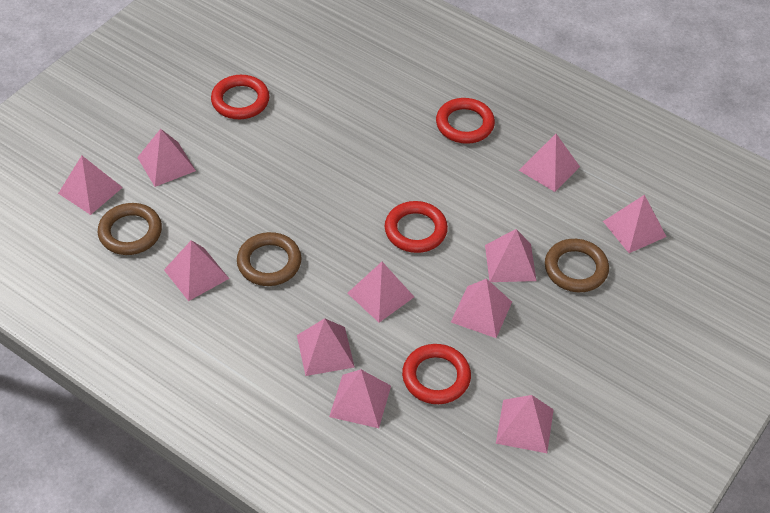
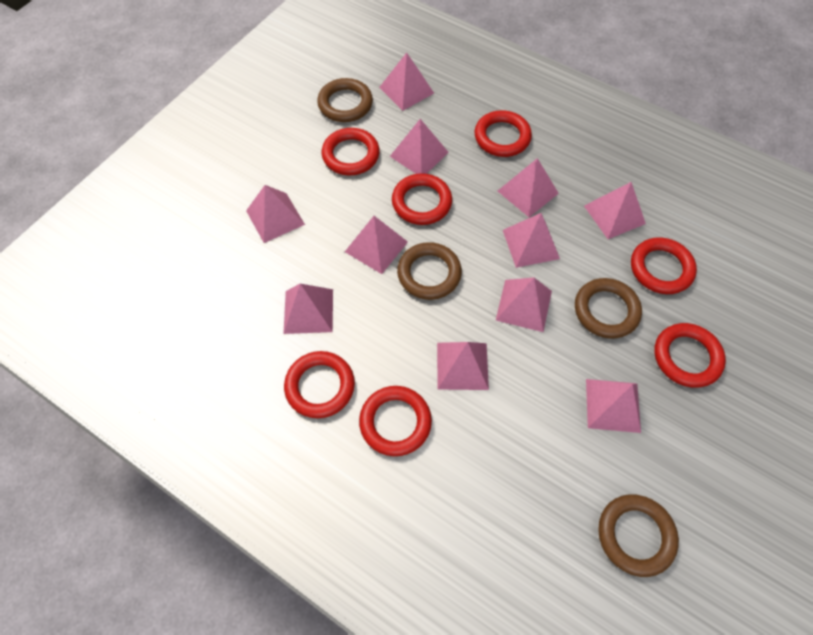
brown ring: 3 -> 4
red ring: 4 -> 7

